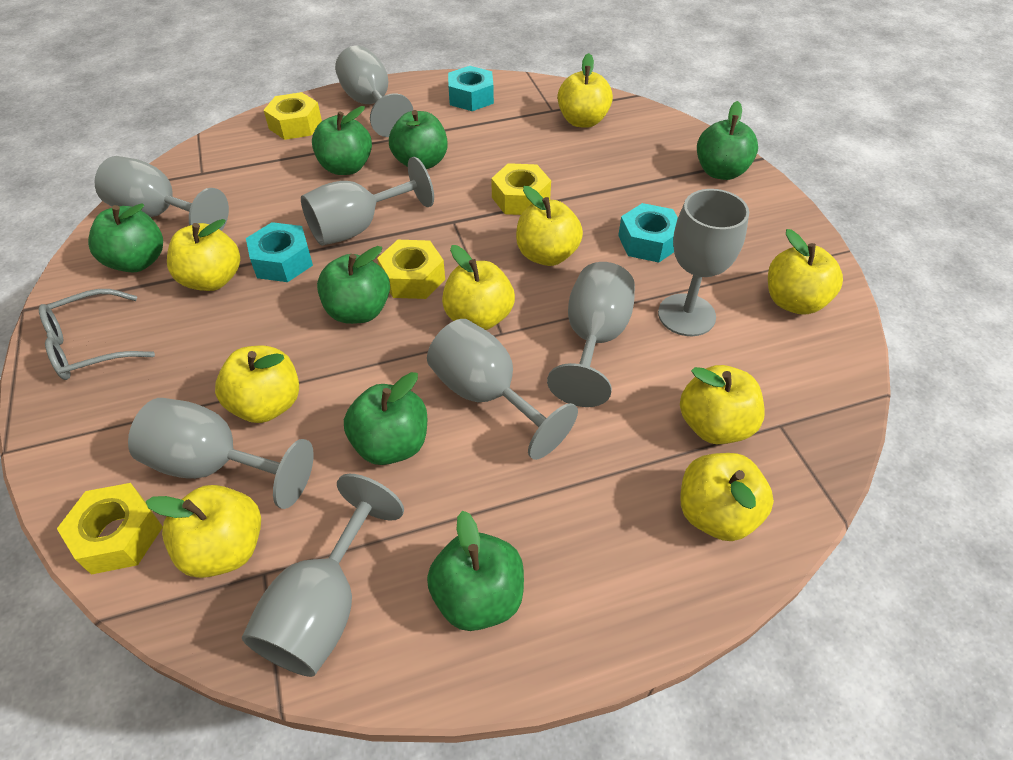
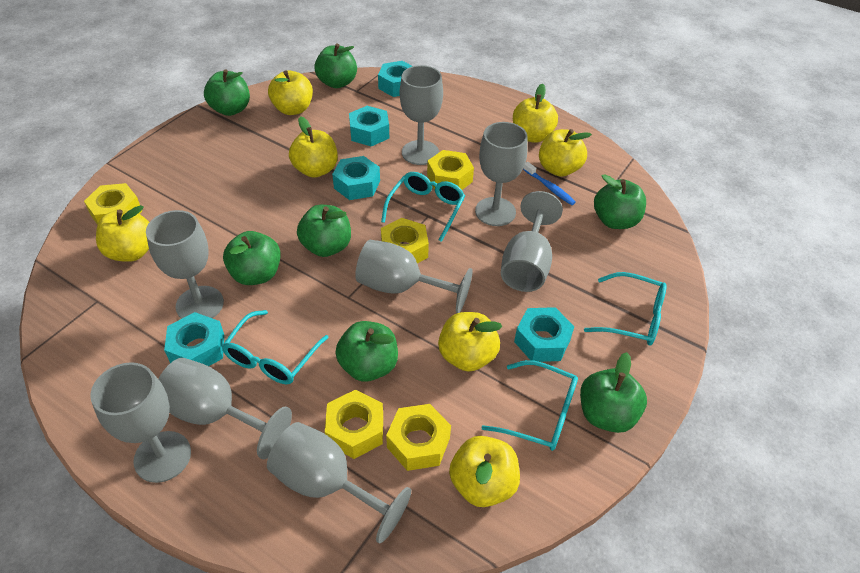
blue toothbrush: 0 -> 1
grey glasses: 1 -> 0
turquoise glasses: 0 -> 4
turquoise nut: 3 -> 5
yellow apple: 9 -> 7
yellow nut: 4 -> 5

